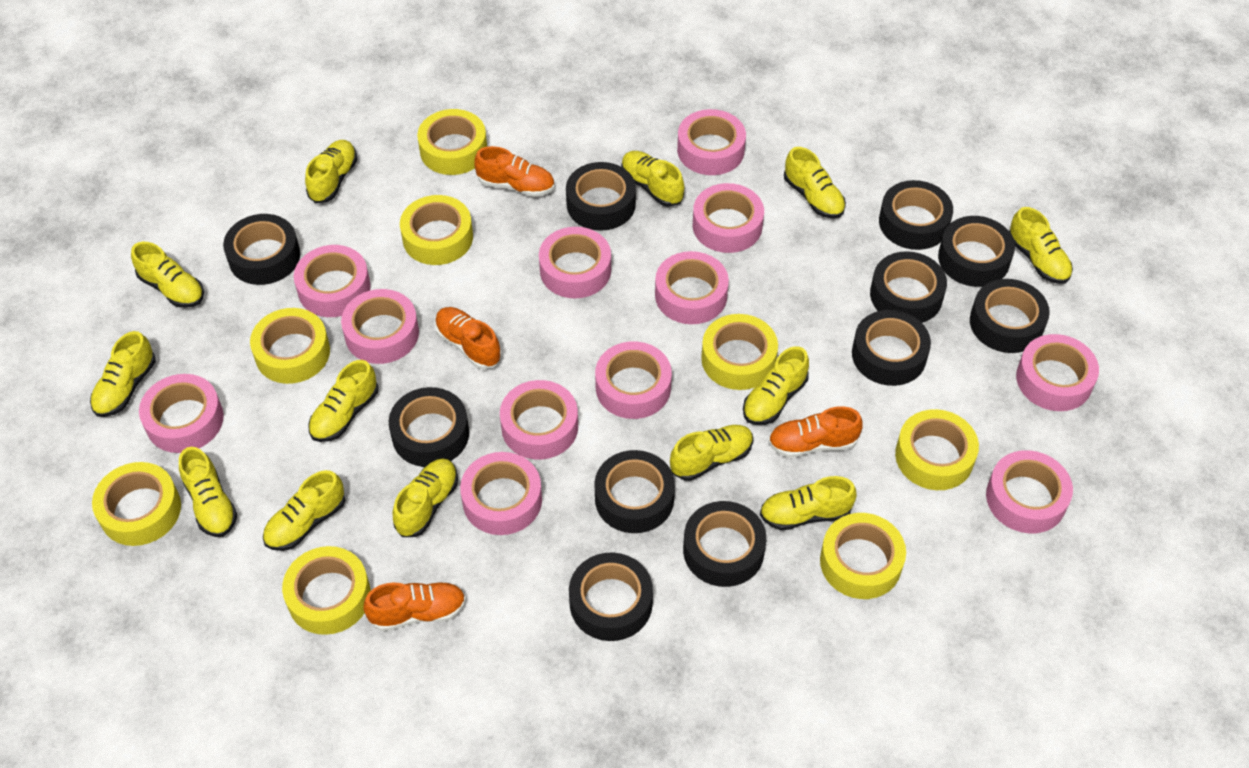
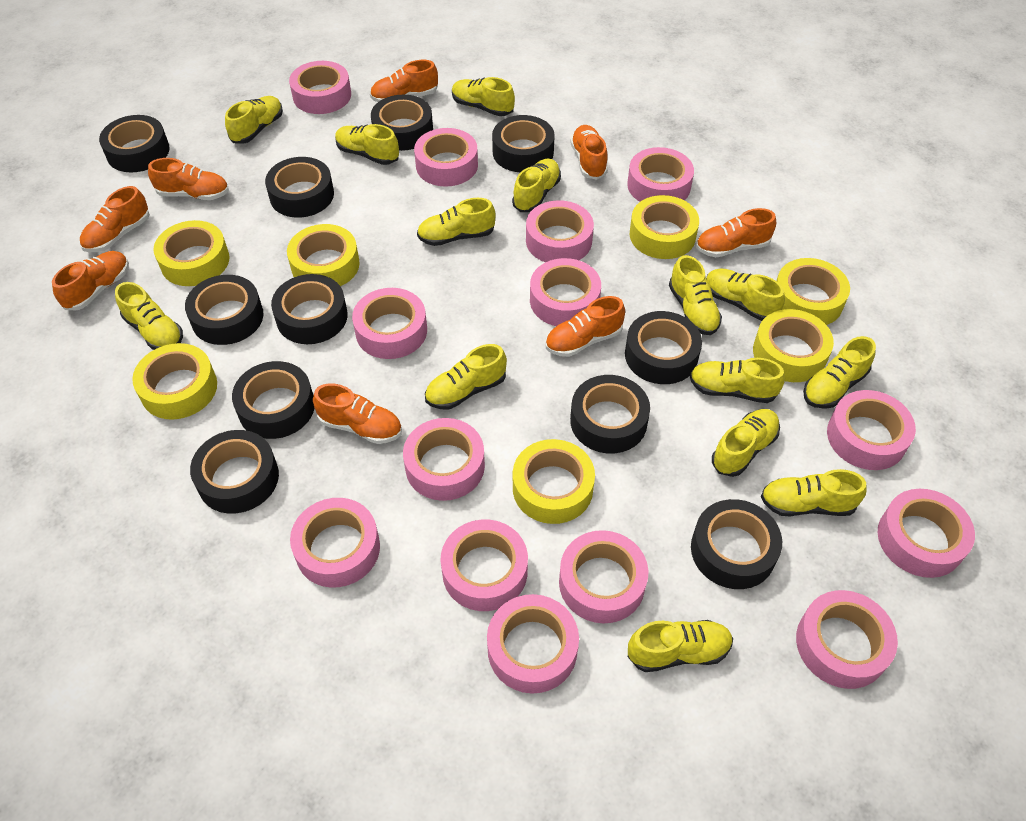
orange shoe: 4 -> 8
pink tape: 12 -> 14
yellow shoe: 13 -> 14
yellow tape: 8 -> 7

